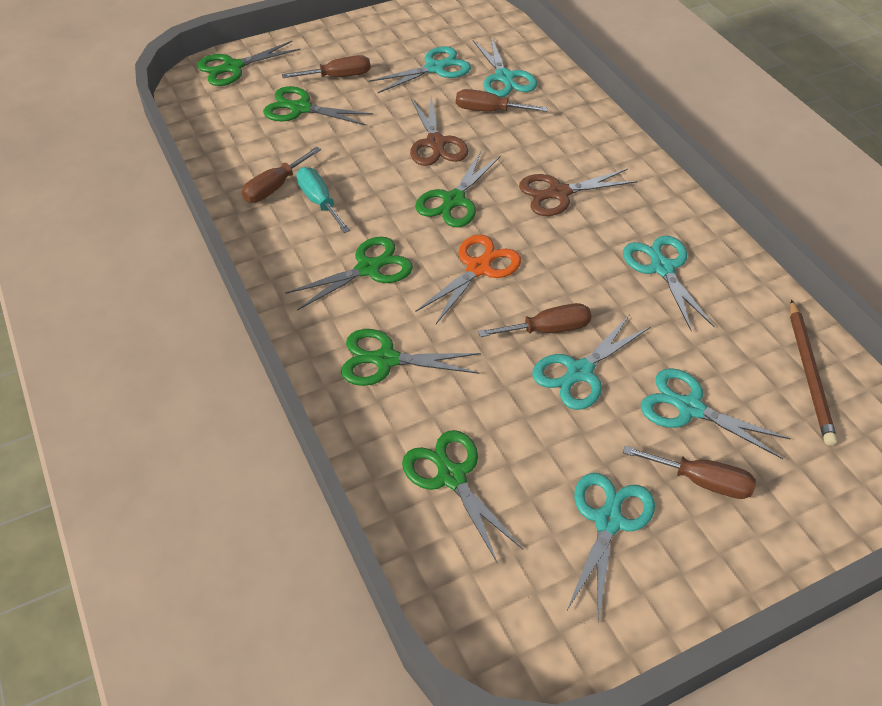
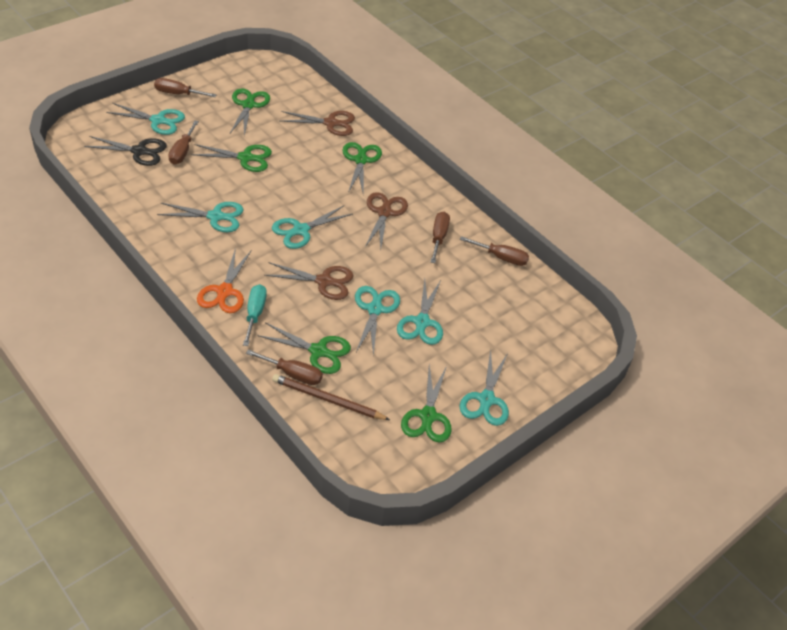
black scissors: 0 -> 1
brown scissors: 2 -> 3
green scissors: 6 -> 5

